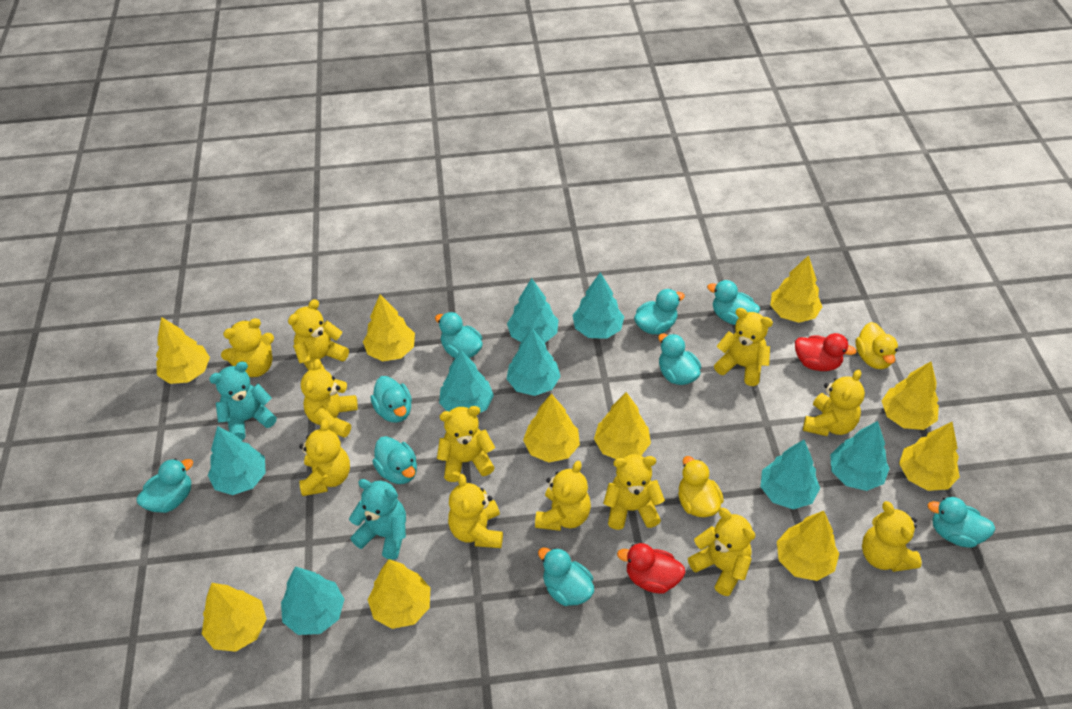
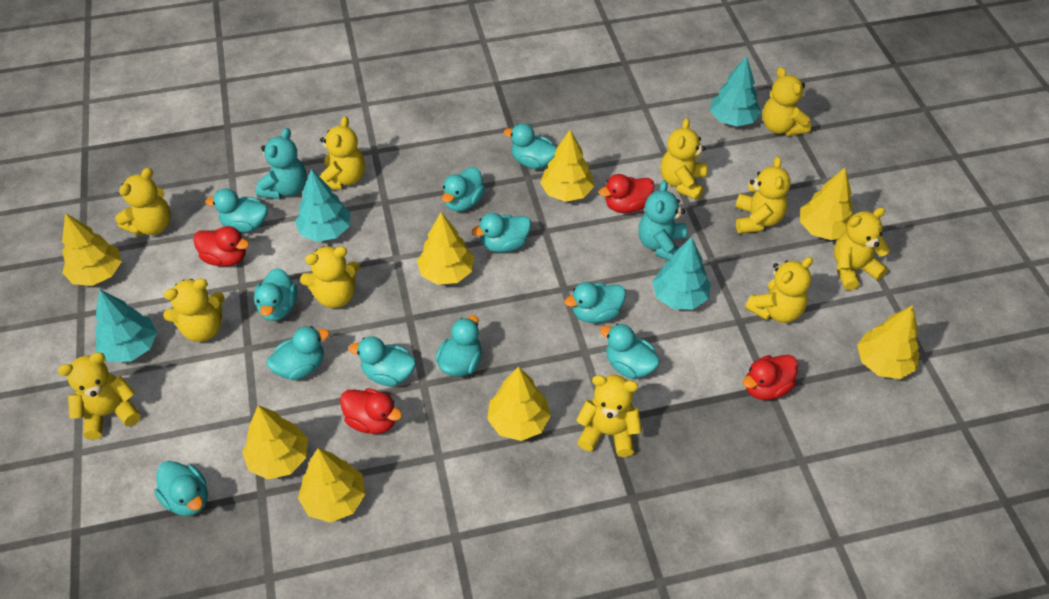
red duck: 2 -> 4
turquoise duck: 9 -> 11
turquoise tree: 8 -> 4
yellow duck: 2 -> 0
yellow teddy bear: 12 -> 11
yellow tree: 10 -> 8

